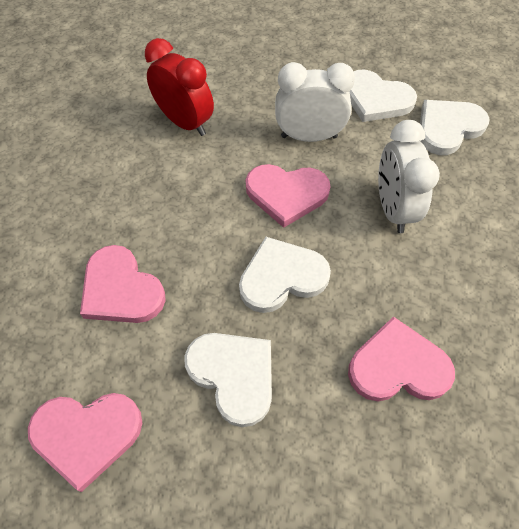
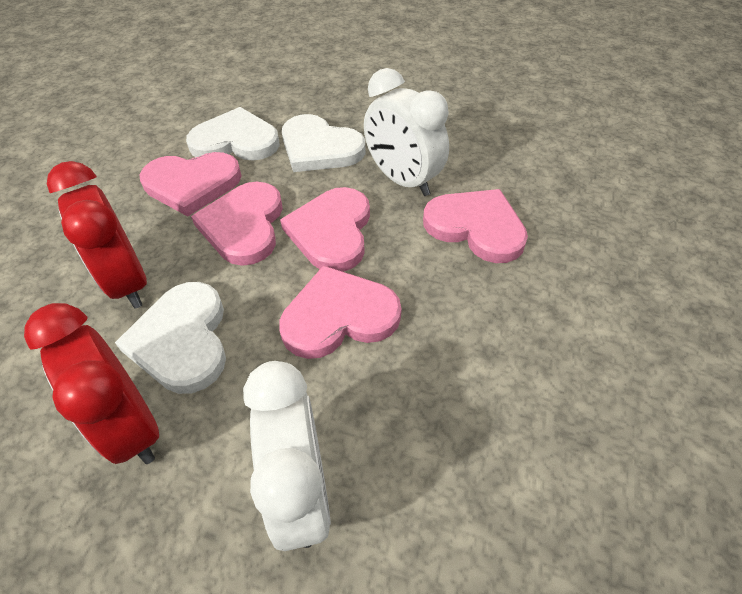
pink heart: 4 -> 5
red clock: 1 -> 2
white heart: 4 -> 3

